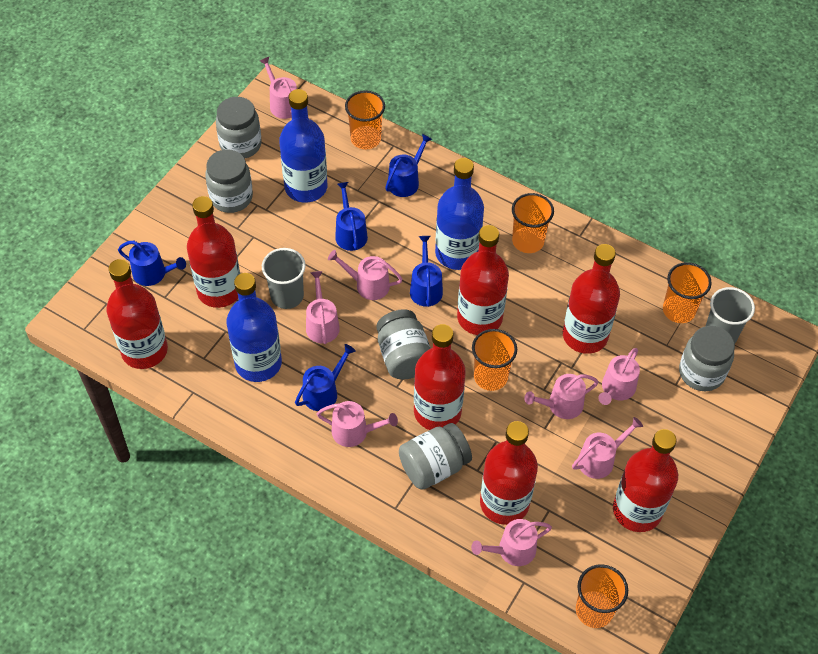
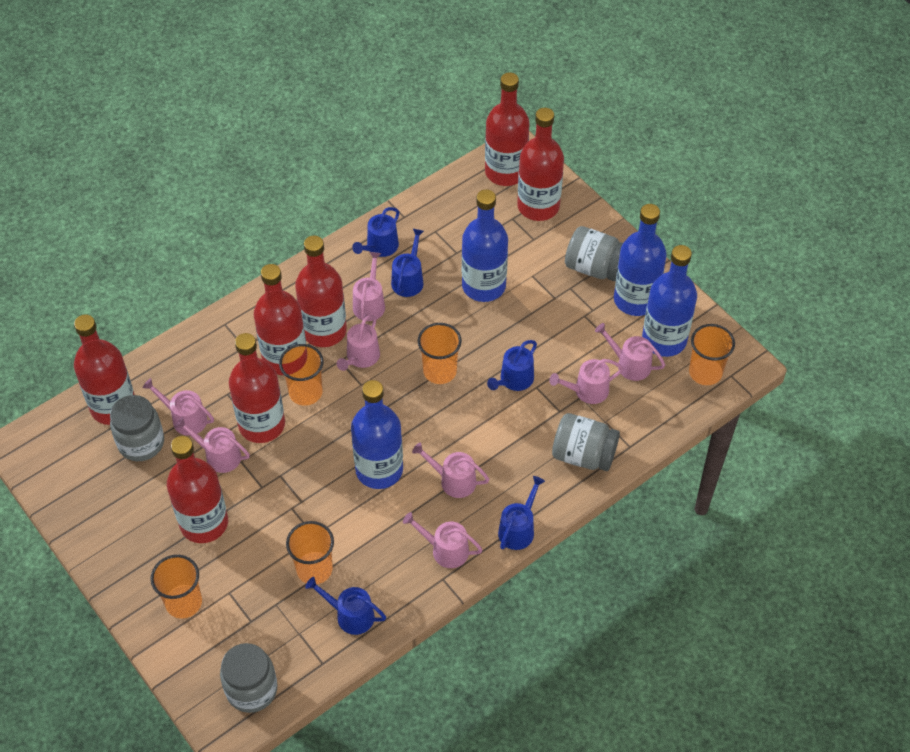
blue bottle: 3 -> 4
grey cup: 2 -> 0
grey jar: 5 -> 4

